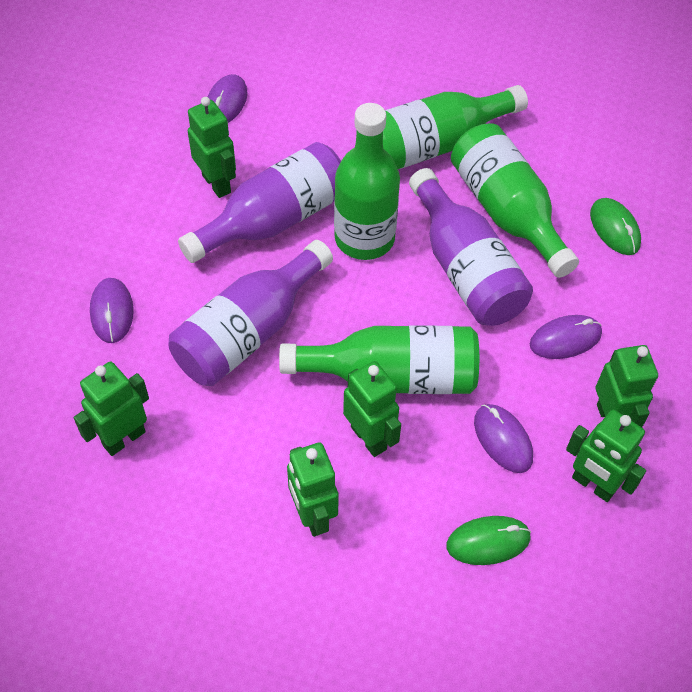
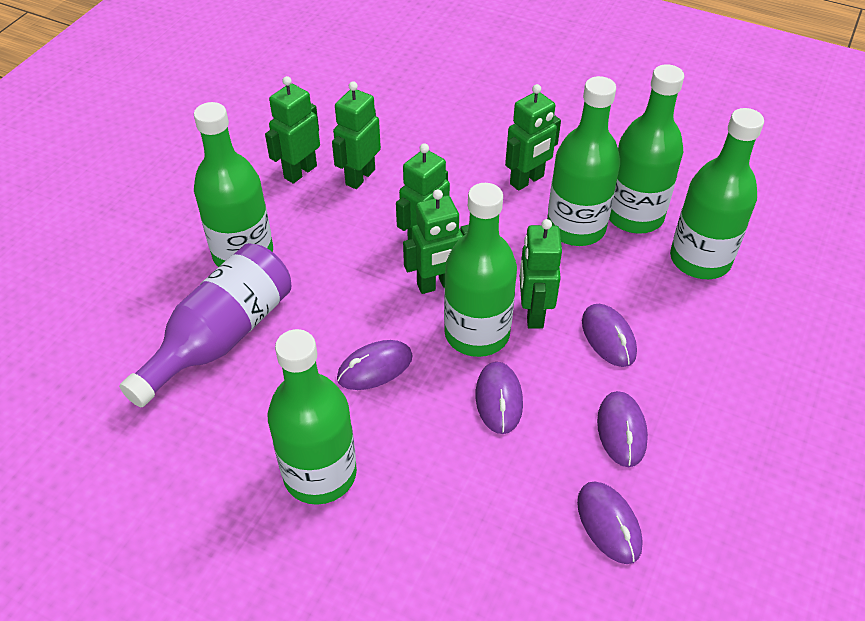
green bottle: 4 -> 6
green mouse: 2 -> 0
purple bottle: 3 -> 1
purple mouse: 4 -> 5

